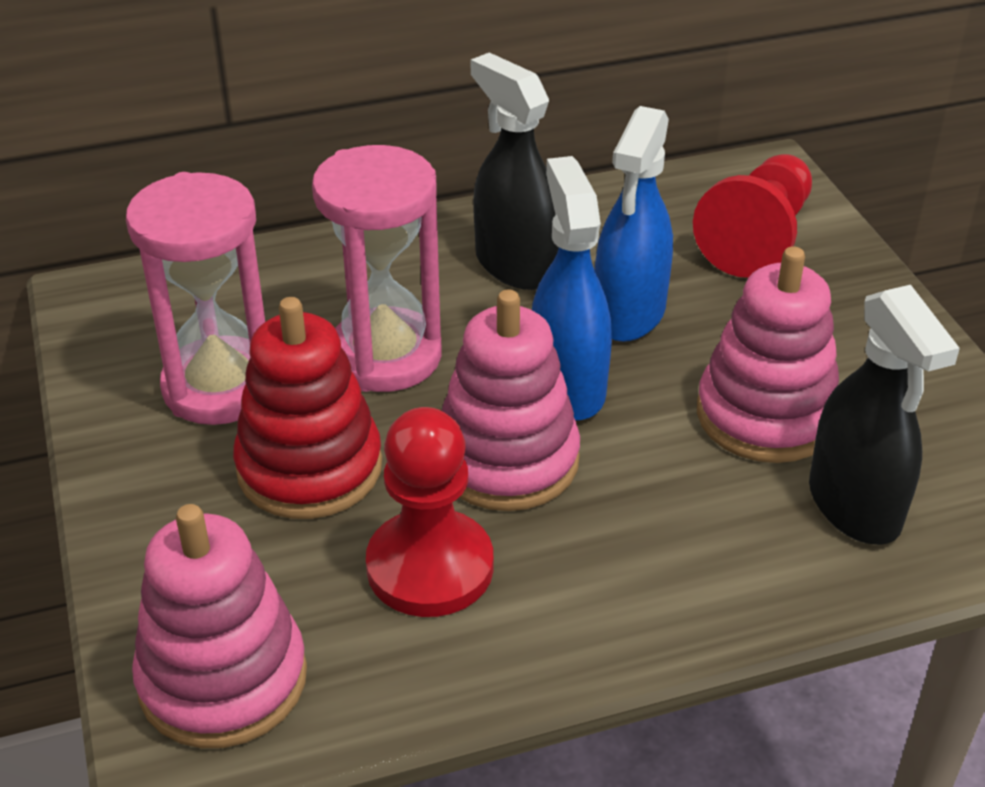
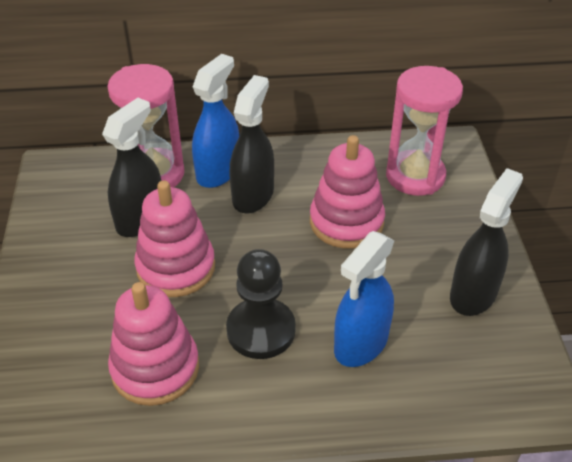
black pawn: 0 -> 1
black spray bottle: 2 -> 3
red pawn: 2 -> 0
red stacking toy: 1 -> 0

